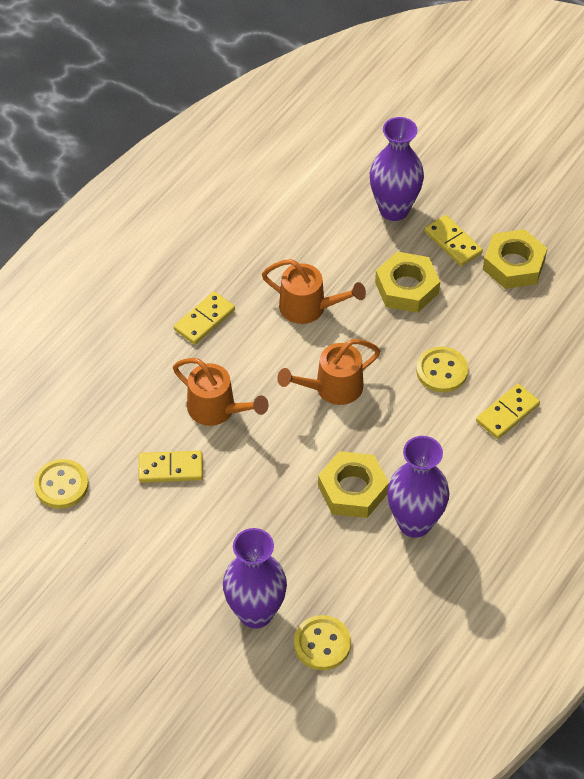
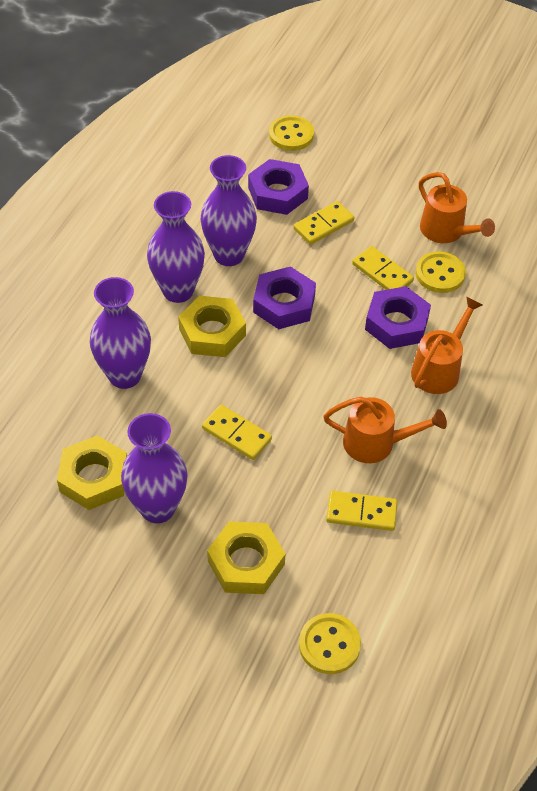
purple nut: 0 -> 3
purple vase: 3 -> 4

